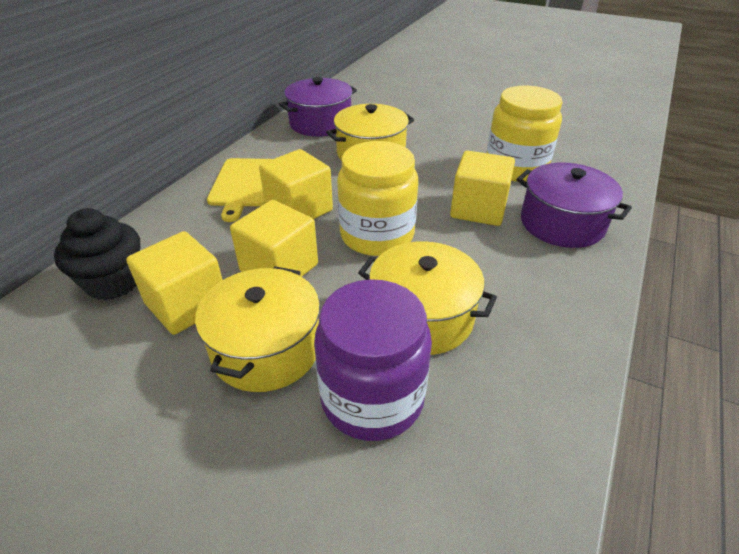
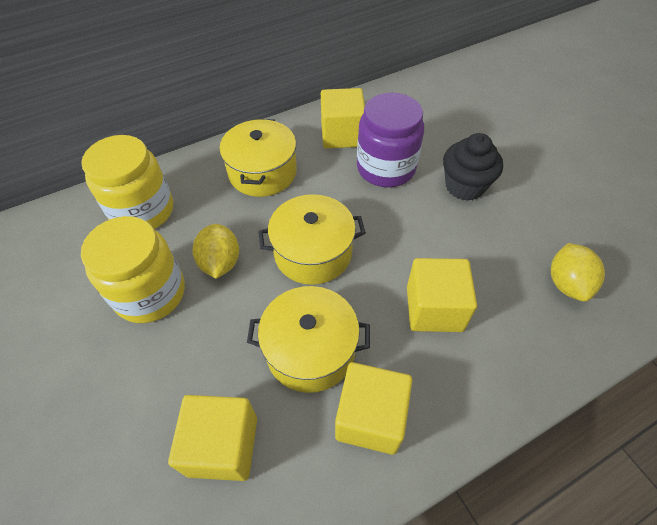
purple pot: 2 -> 0
yellow cutting board: 1 -> 0
yellow lemon: 0 -> 2

